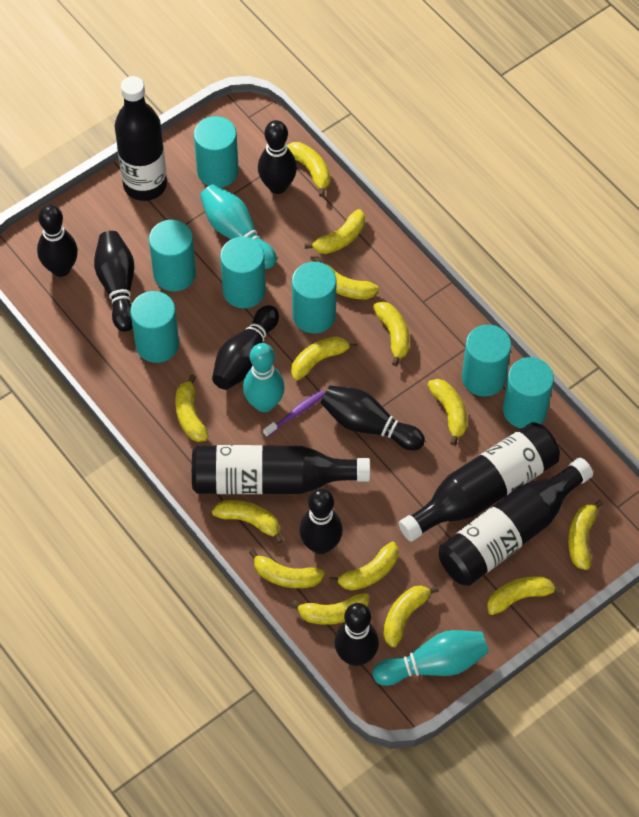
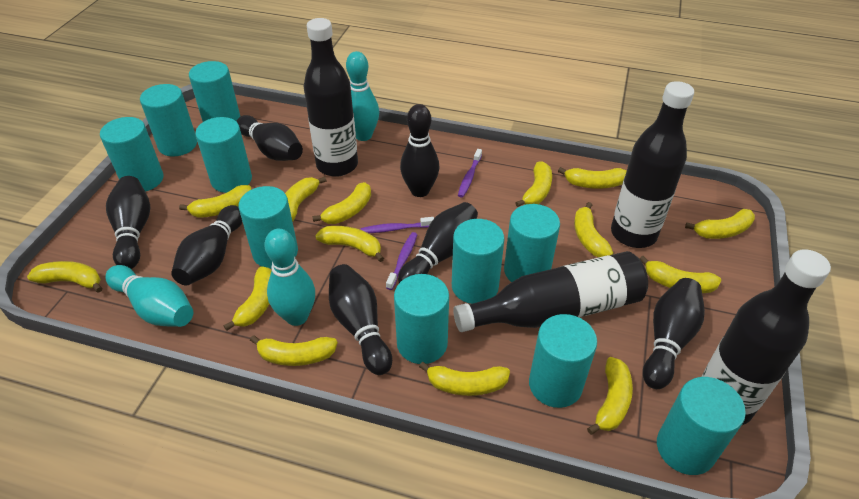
purple toothbrush: 1 -> 3
turquoise cylinder: 7 -> 10

